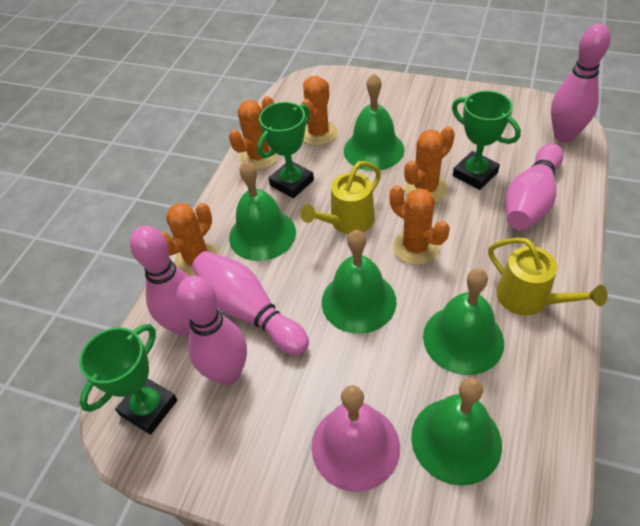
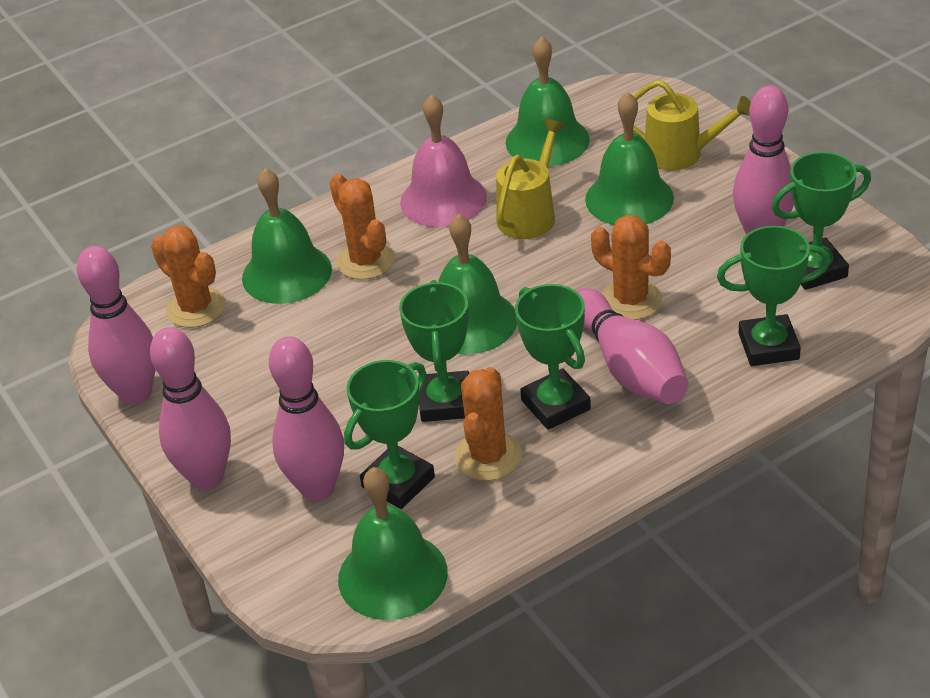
green trophy: 3 -> 5
orange cactus: 5 -> 4

